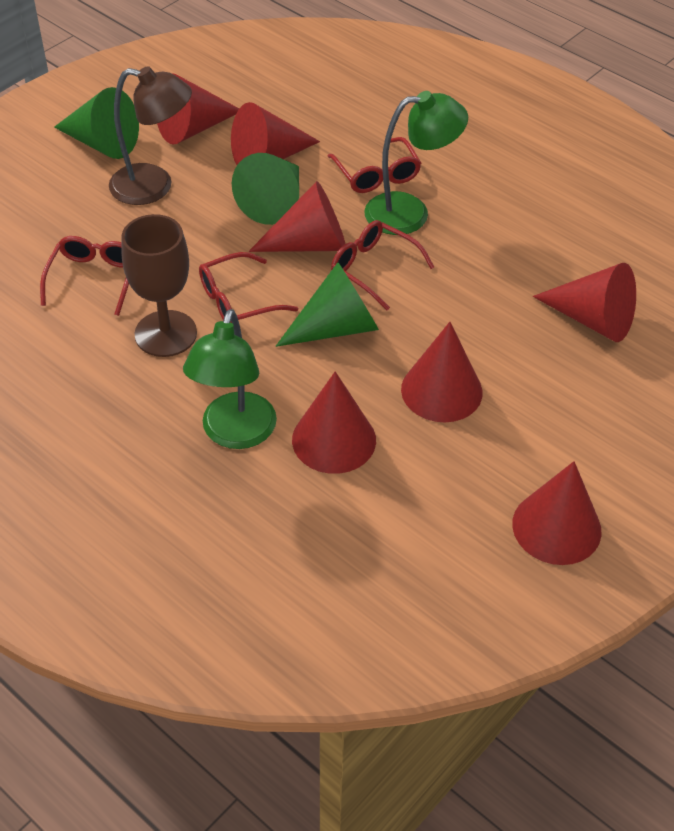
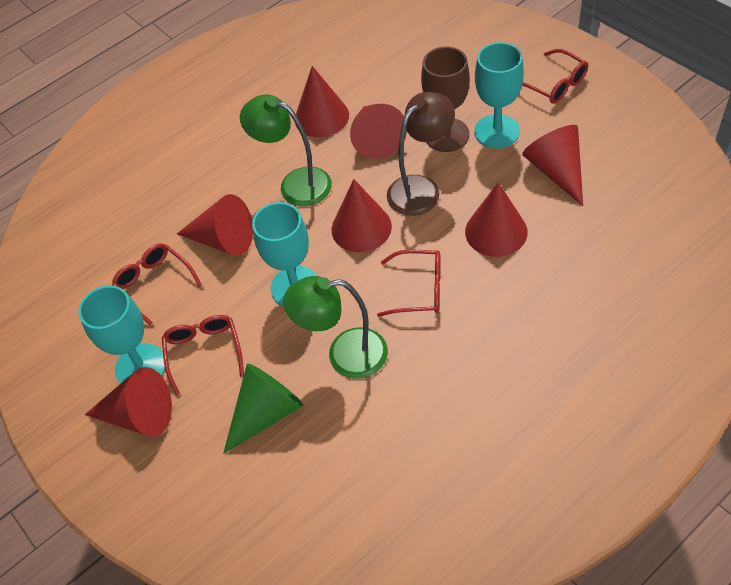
green cone: 3 -> 1
turquoise goblet: 0 -> 3

